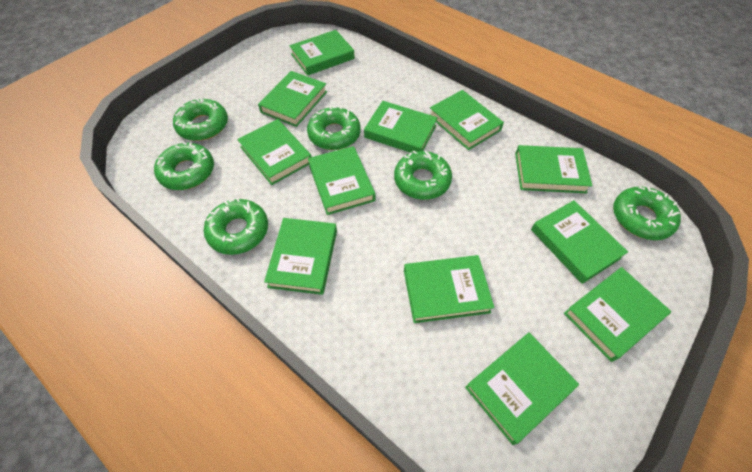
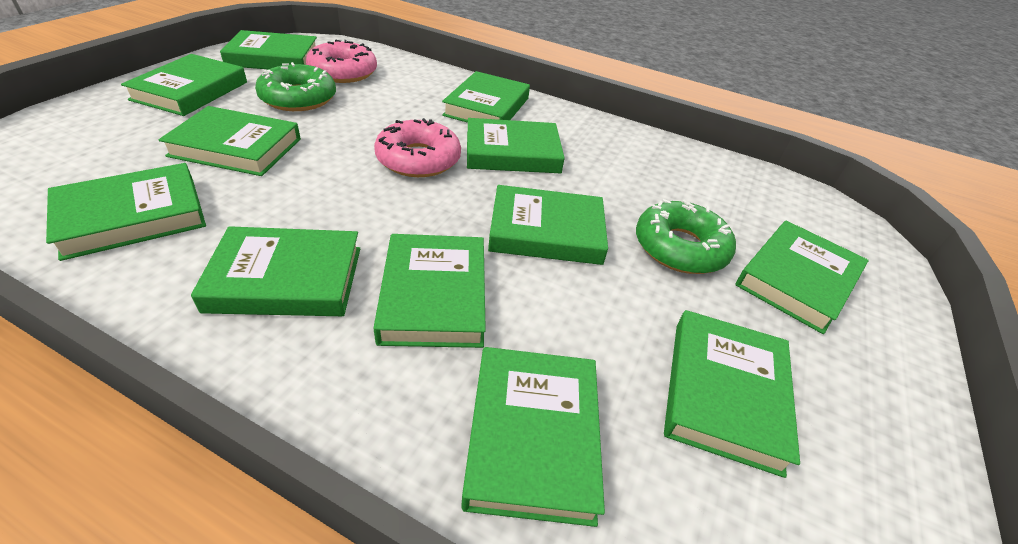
green donut: 6 -> 2
pink donut: 0 -> 2

